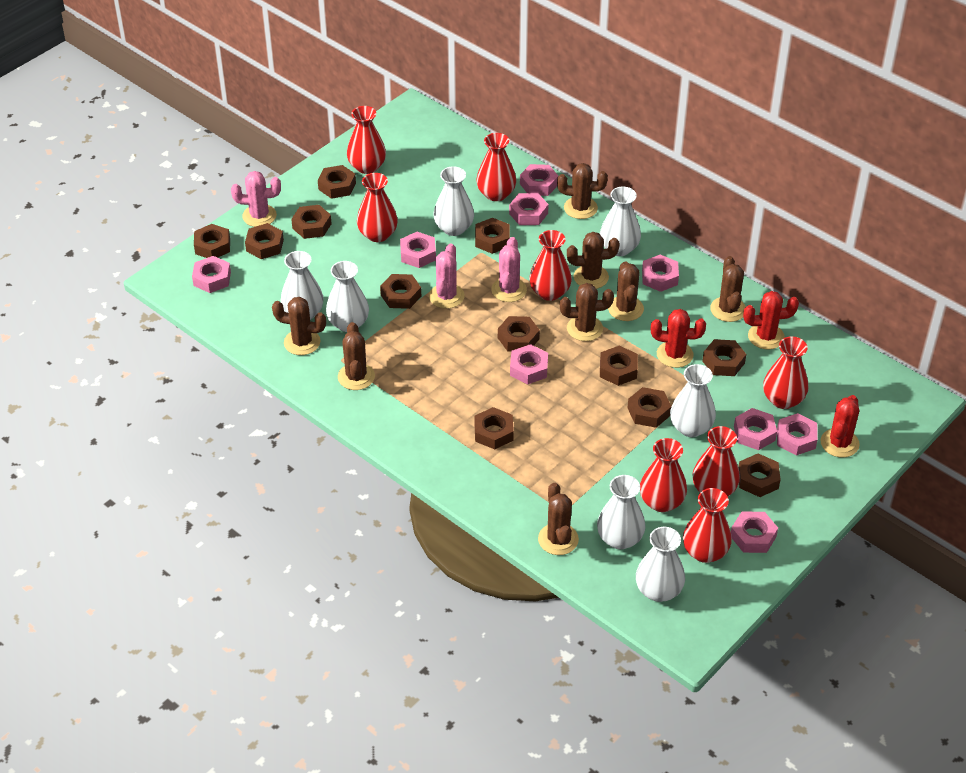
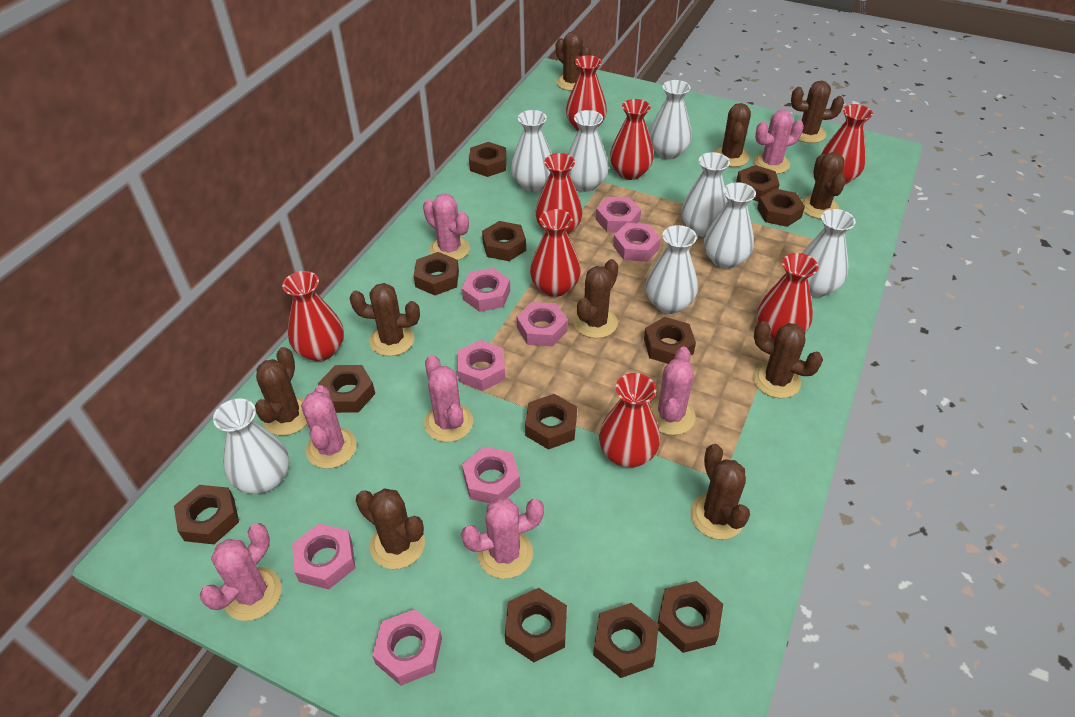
brown cactus: 8 -> 10
pink cactus: 3 -> 7
pink nut: 9 -> 8
red cactus: 3 -> 0
white vase: 7 -> 8

